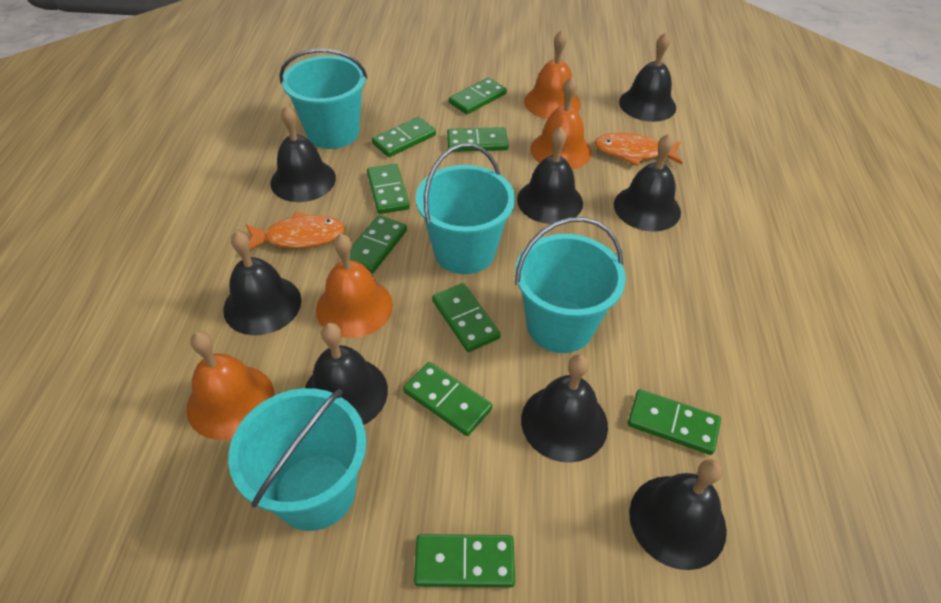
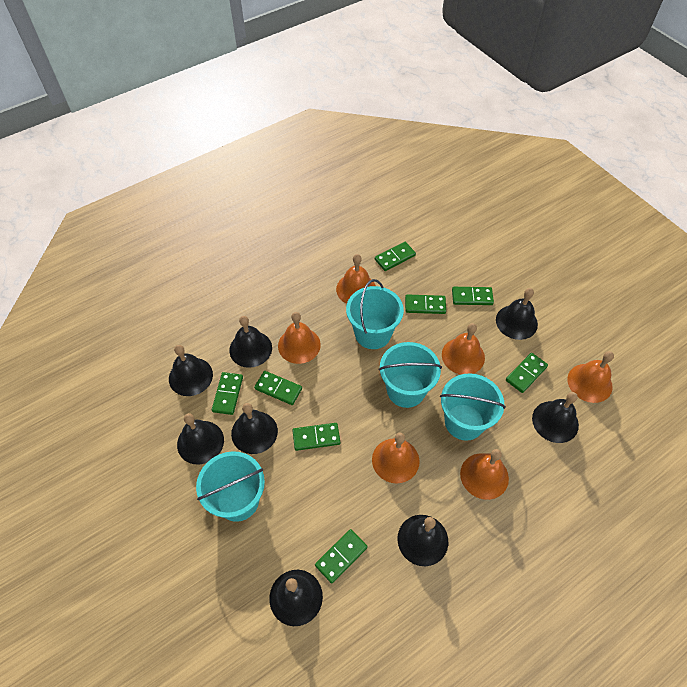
green domino: 9 -> 8
orange bell: 4 -> 6
orange fish: 2 -> 0

